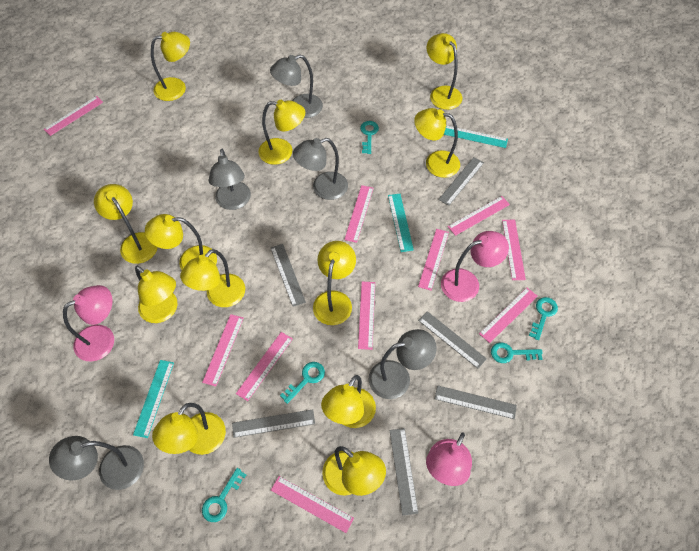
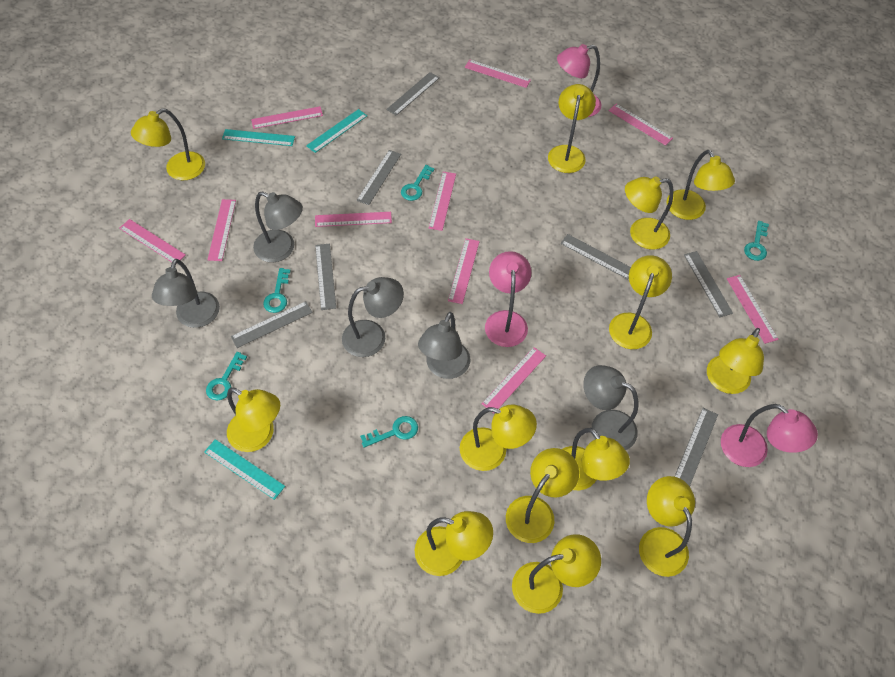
grey ruler: 6 -> 7
yellow lamp: 12 -> 13

